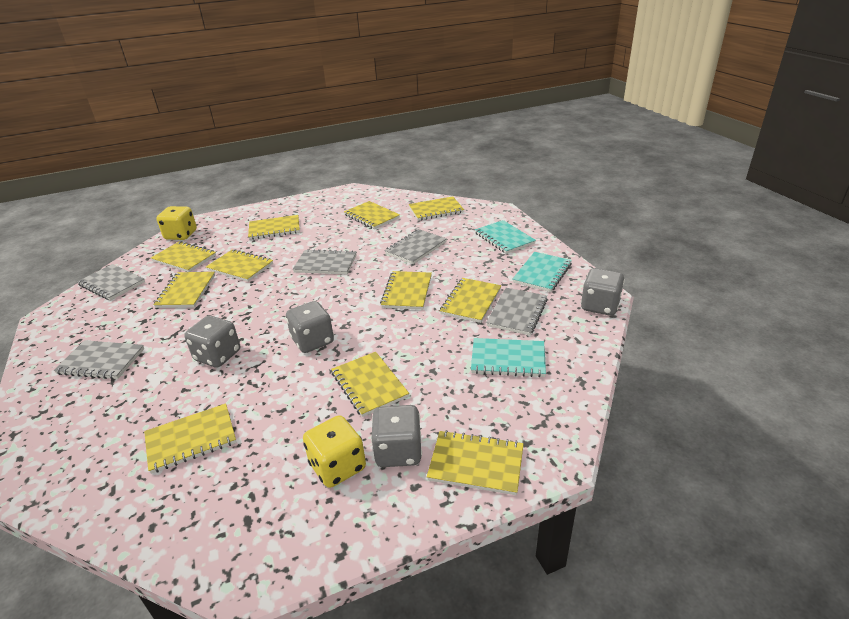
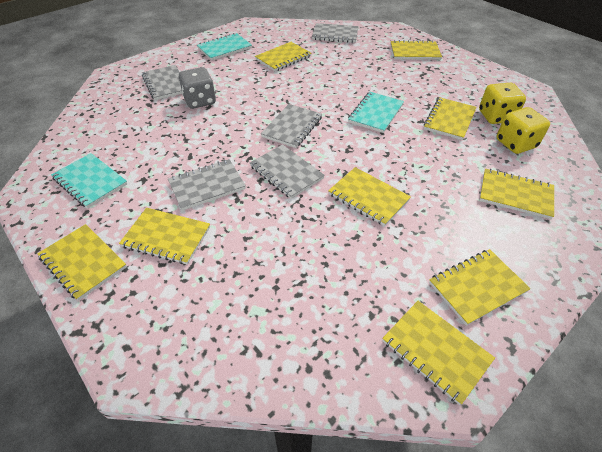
grey dice: 4 -> 1
yellow notebook: 11 -> 9

